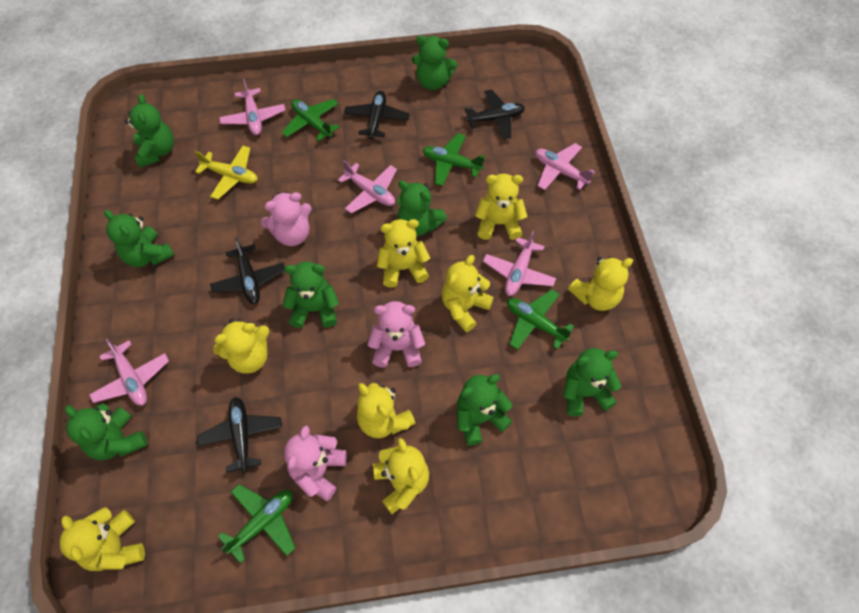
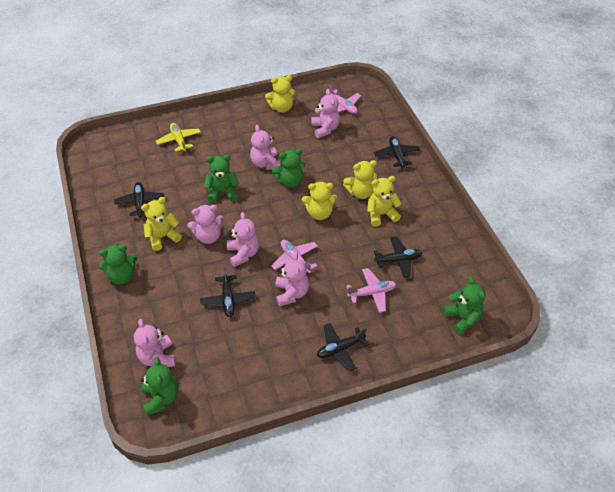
black plane: 4 -> 5
green plane: 4 -> 0
green teddy bear: 8 -> 5
pink plane: 5 -> 3
pink teddy bear: 3 -> 6
yellow teddy bear: 8 -> 5

